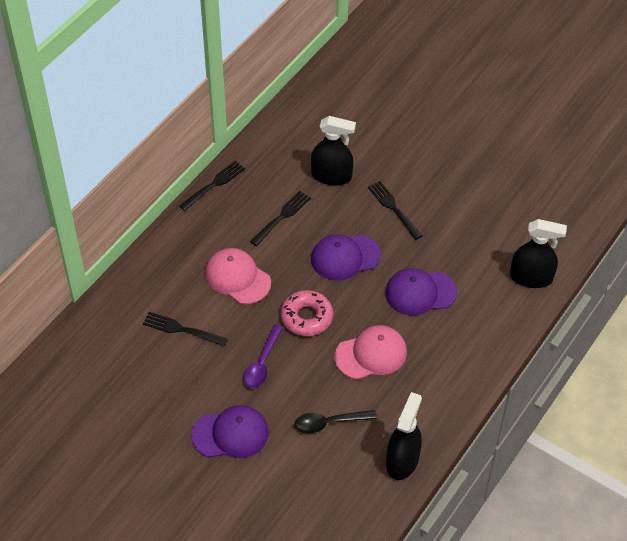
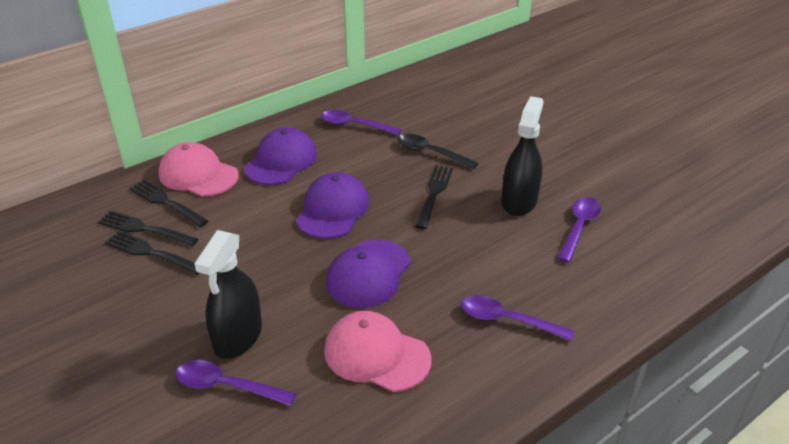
black spray bottle: 3 -> 2
pink donut: 1 -> 0
purple spoon: 1 -> 4

